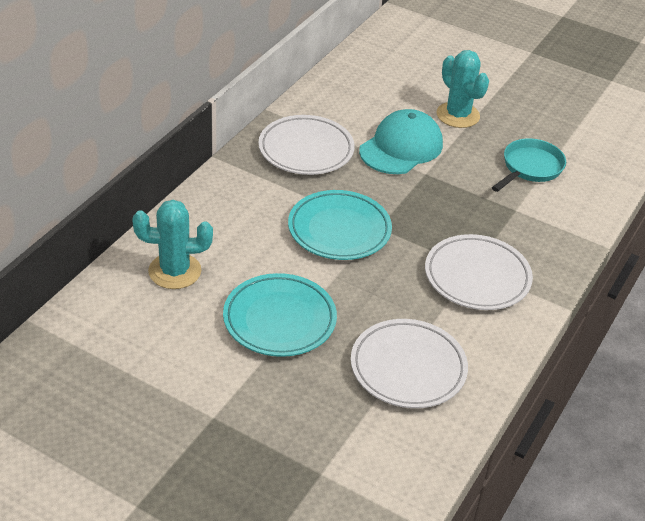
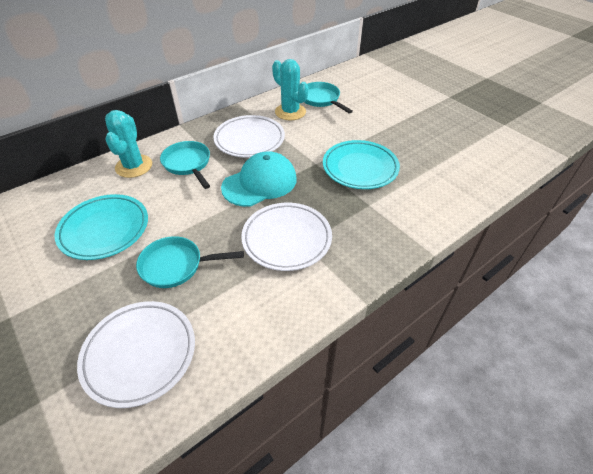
turquoise pan: 1 -> 3

